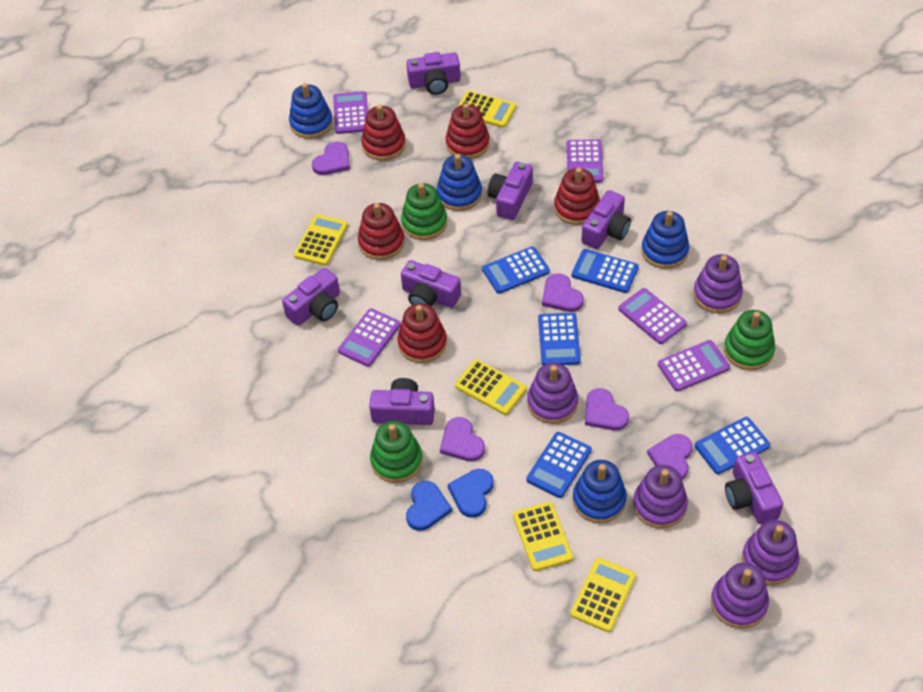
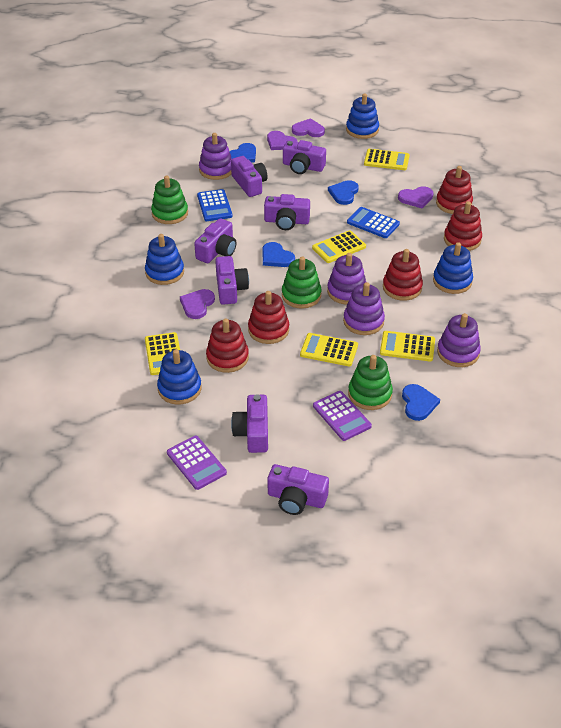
blue calculator: 5 -> 2
blue heart: 2 -> 4
purple calculator: 5 -> 2
purple heart: 5 -> 4
purple stacking toy: 5 -> 4

